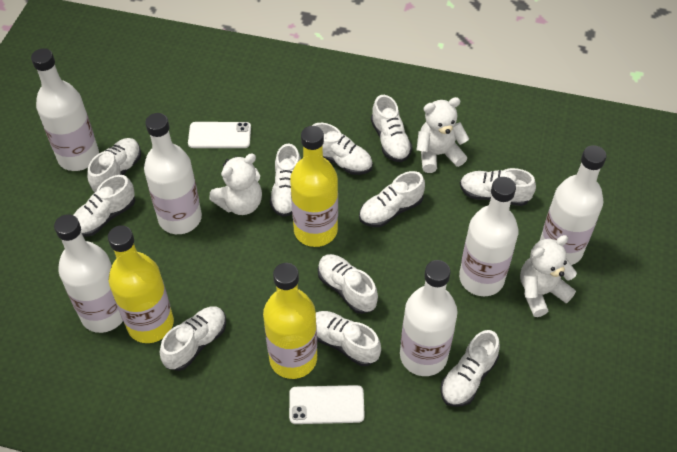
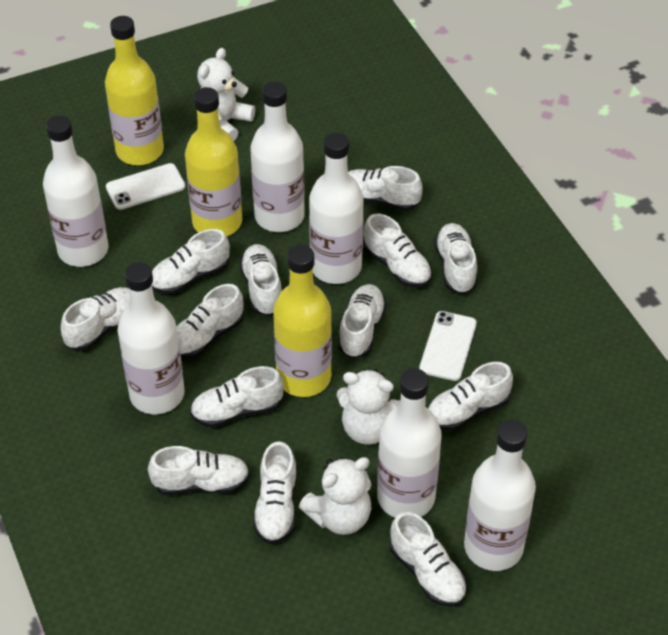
white shoe: 11 -> 13

